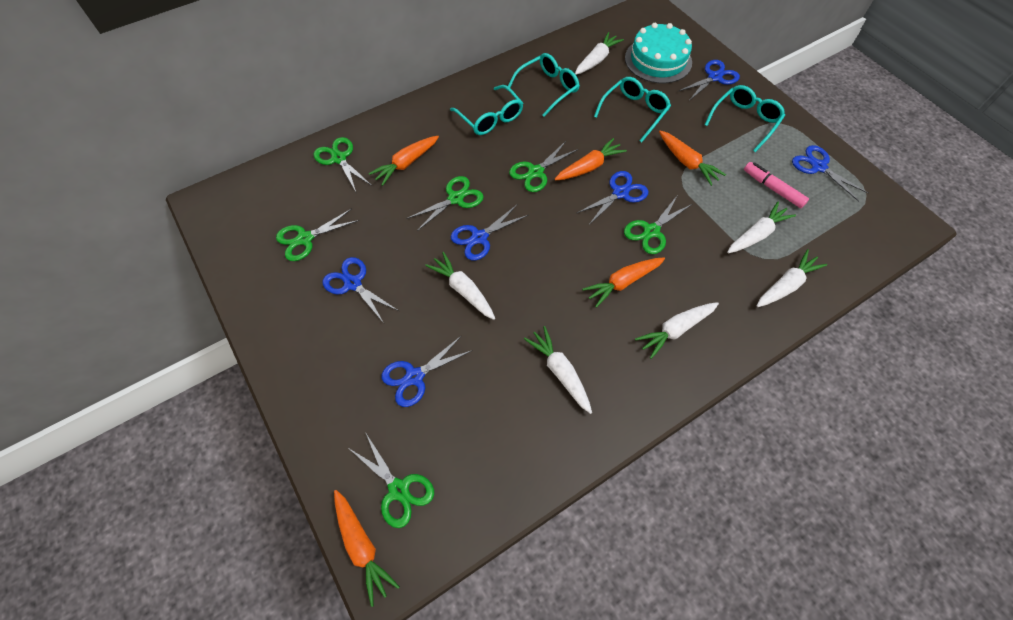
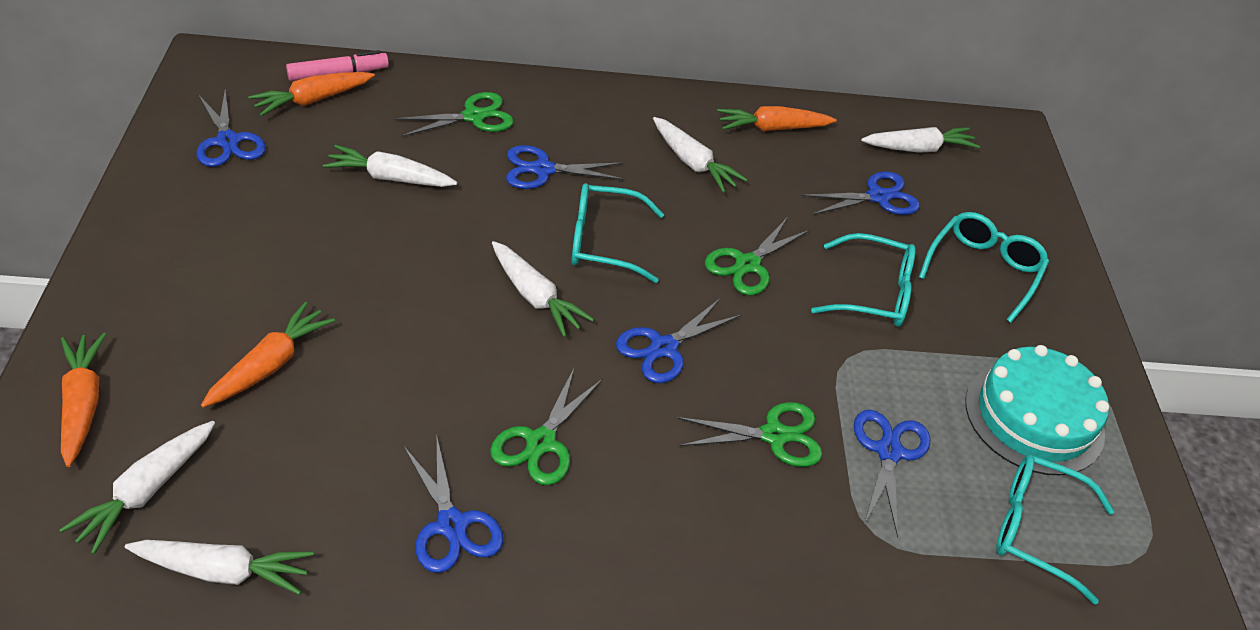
green scissors: 6 -> 4
orange carrot: 5 -> 4

